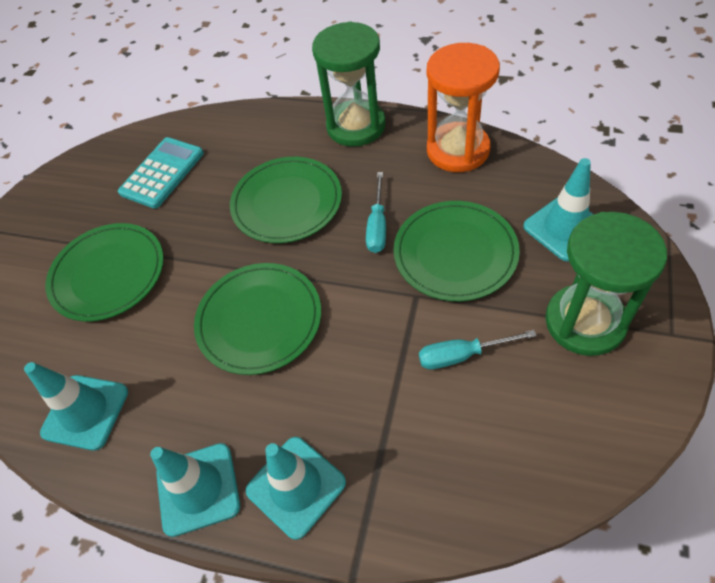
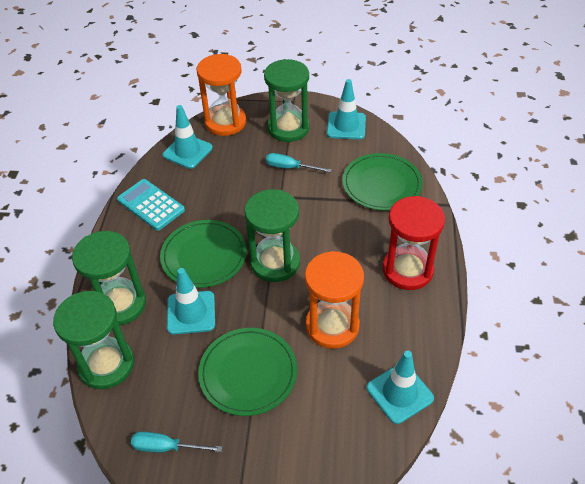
green hourglass: 2 -> 4
green plate: 4 -> 3
orange hourglass: 1 -> 2
red hourglass: 0 -> 1

